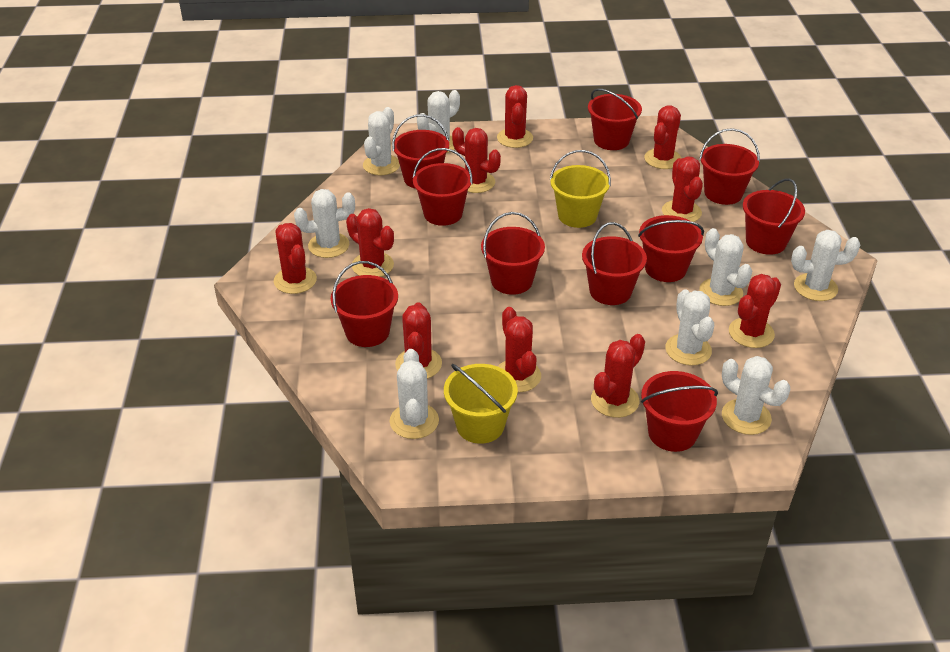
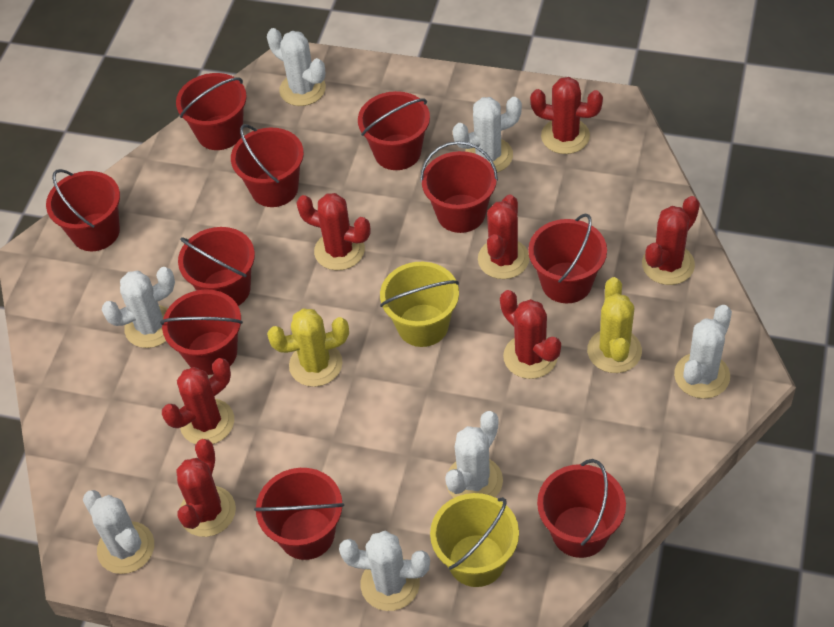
red cactus: 10 -> 7
white cactus: 8 -> 7
yellow cactus: 0 -> 2

